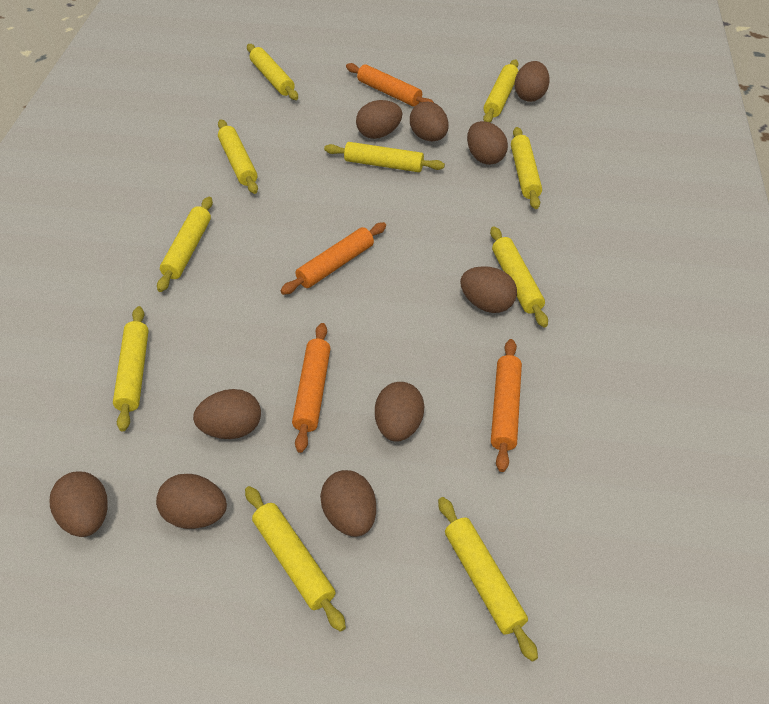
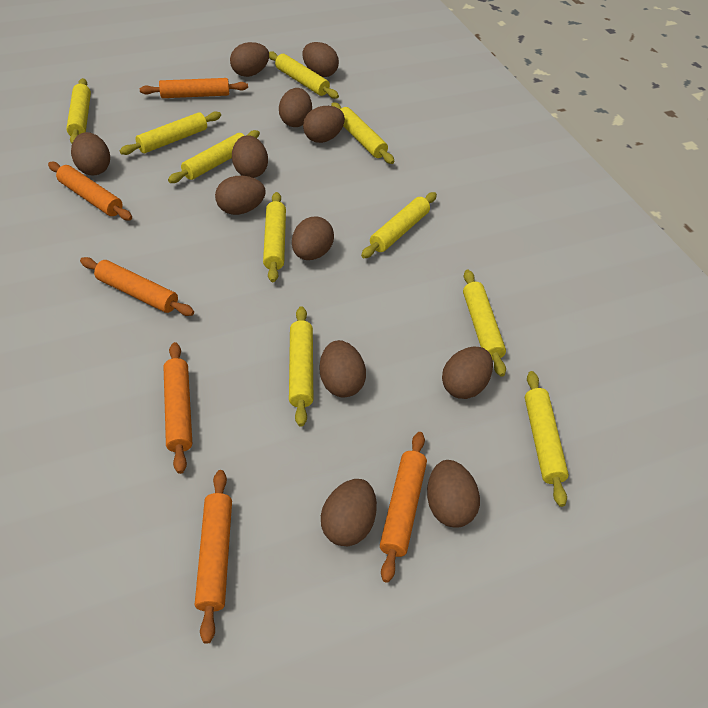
brown egg: 10 -> 12
orange rolling pin: 4 -> 6

